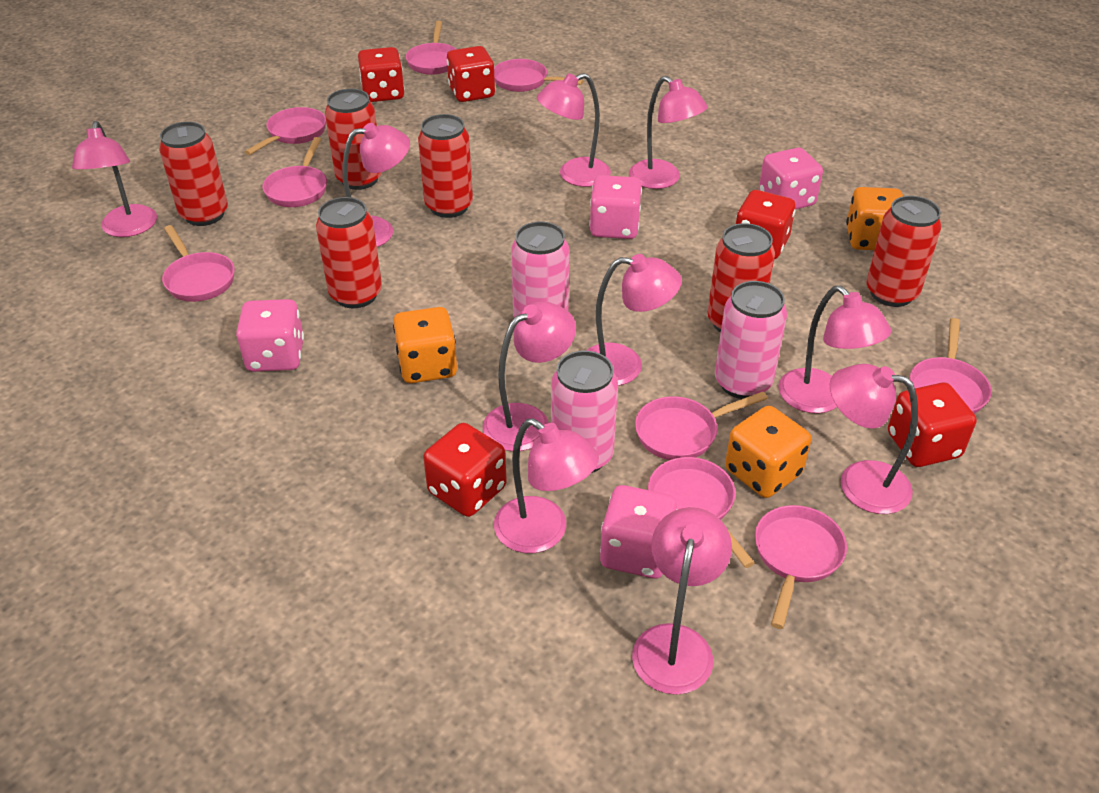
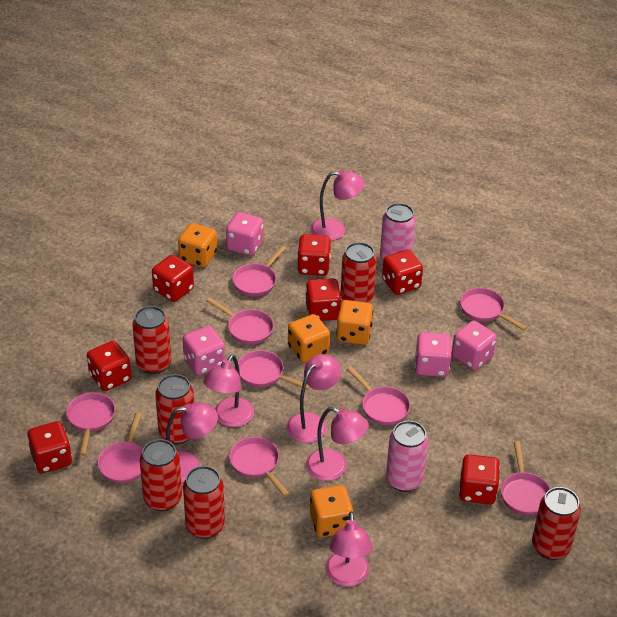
orange dice: 3 -> 4
pink can: 3 -> 2
pink lamp: 10 -> 6
red dice: 5 -> 7

